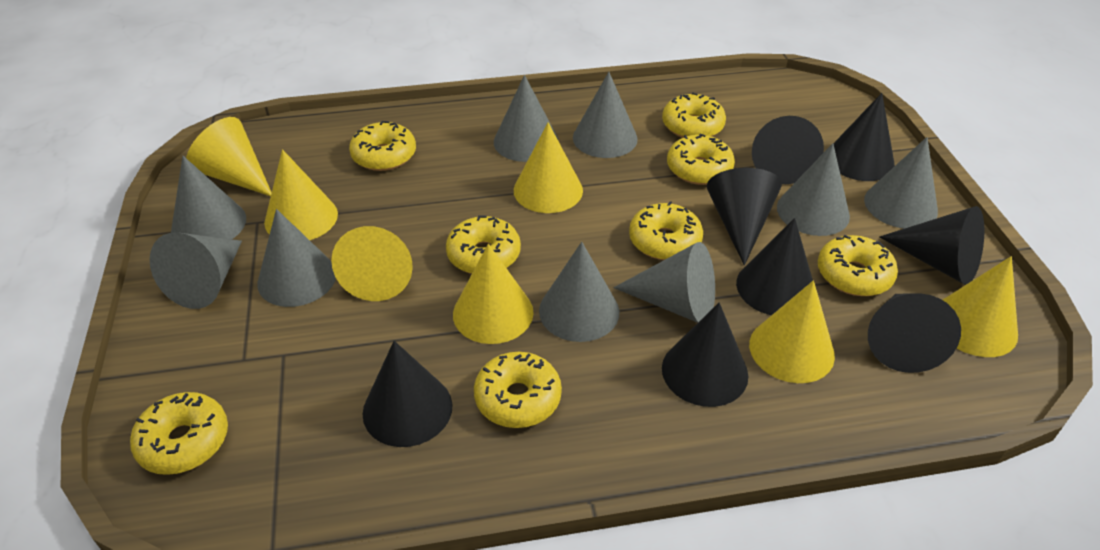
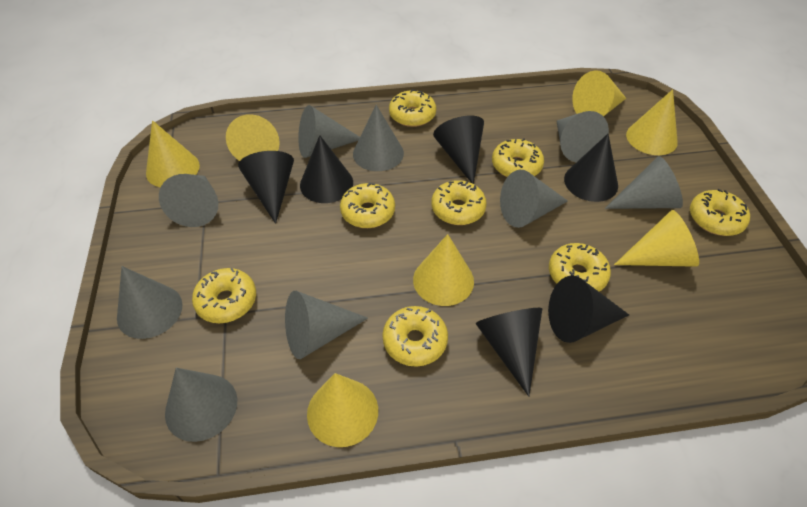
black cone: 8 -> 6

